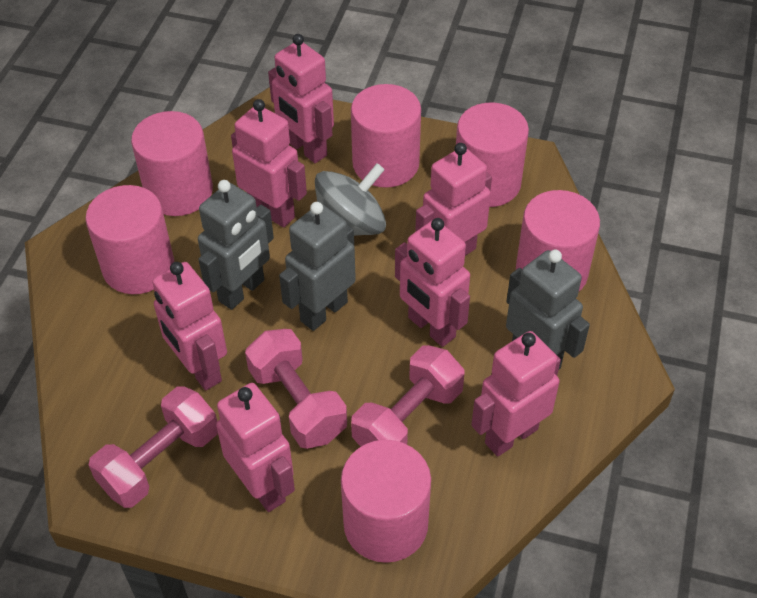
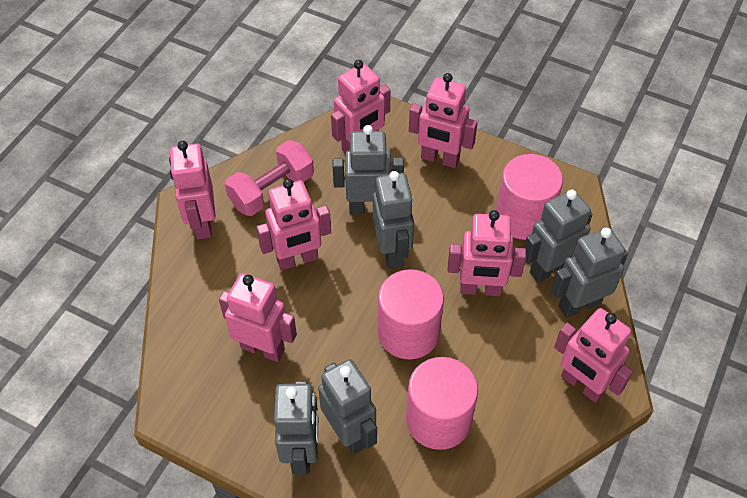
grey robot: 3 -> 6
grey spinning top: 1 -> 0
pink cylinder: 6 -> 3
pink dumbbell: 3 -> 1

